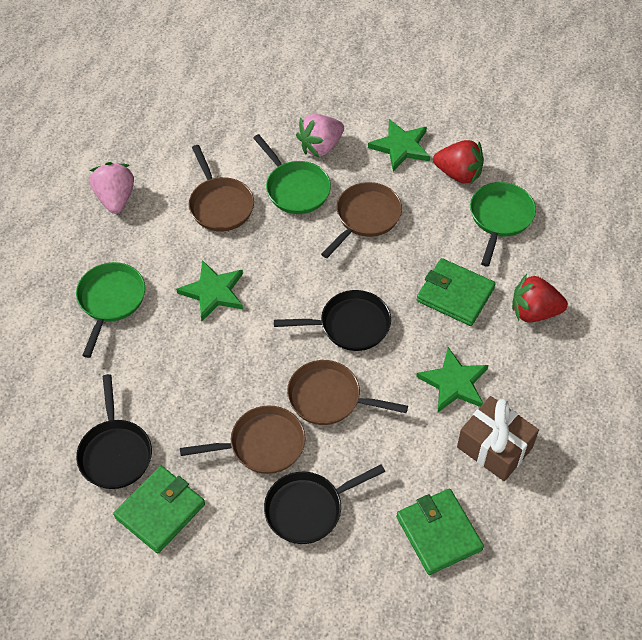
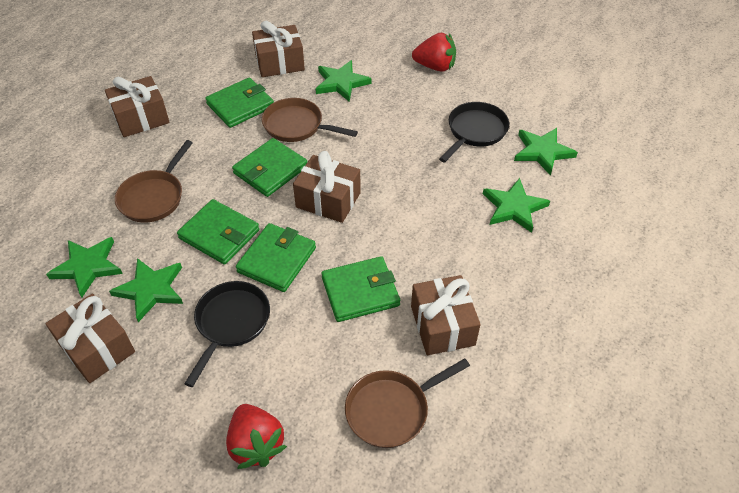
black pan: 3 -> 2
brown gift: 1 -> 5
brown pan: 4 -> 3
green pan: 3 -> 0
green star: 3 -> 5
green wallet: 3 -> 5
pink strawberry: 2 -> 0

